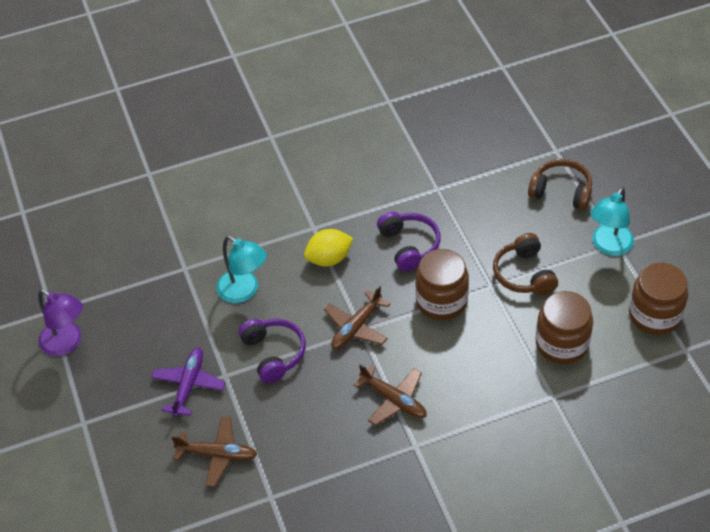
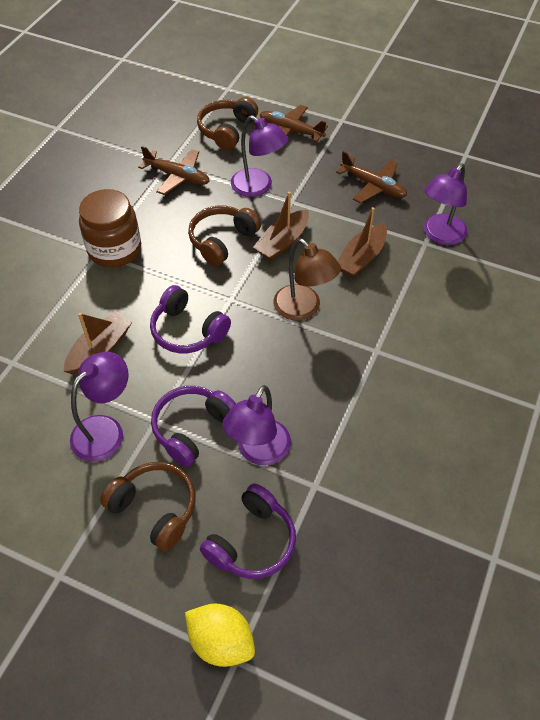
brown boat: 0 -> 3
brown headphones: 2 -> 3
brown jar: 3 -> 1
brown lamp: 0 -> 1
purple headphones: 2 -> 3
purple lamp: 1 -> 4
purple plane: 1 -> 0
turquoise lamp: 2 -> 0

